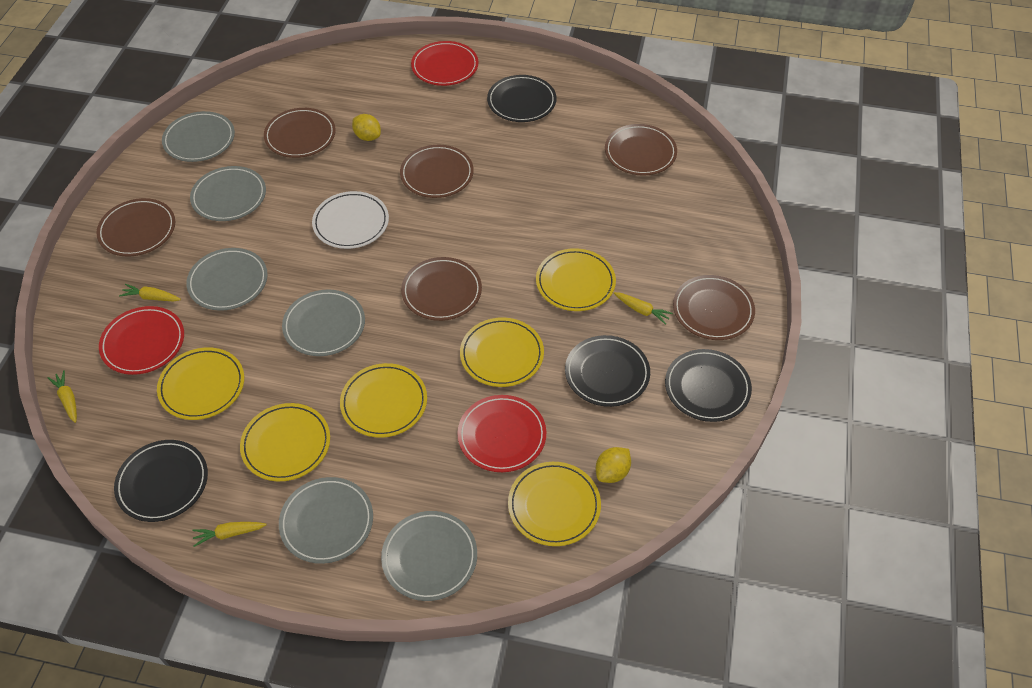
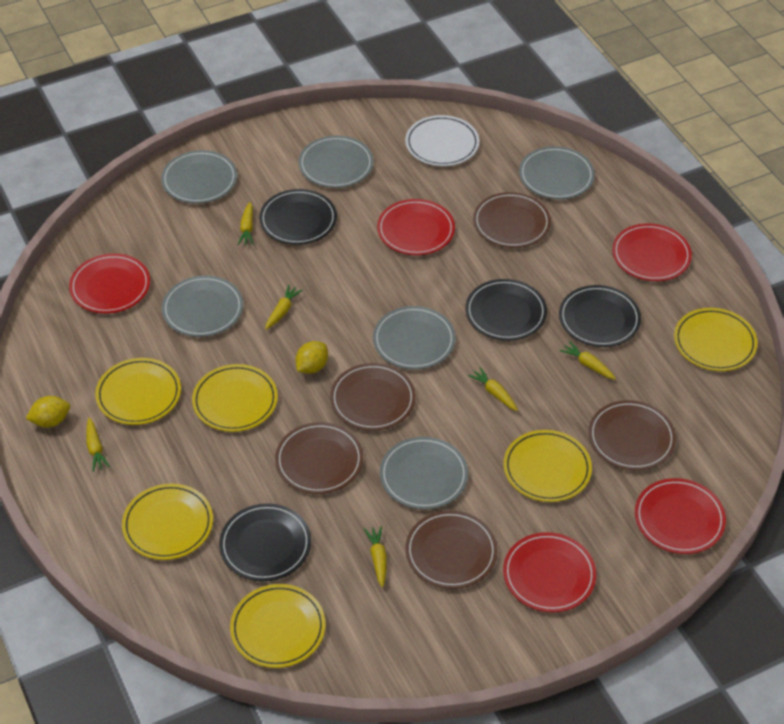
brown plate: 6 -> 5
red plate: 3 -> 5
yellow carrot: 4 -> 6

